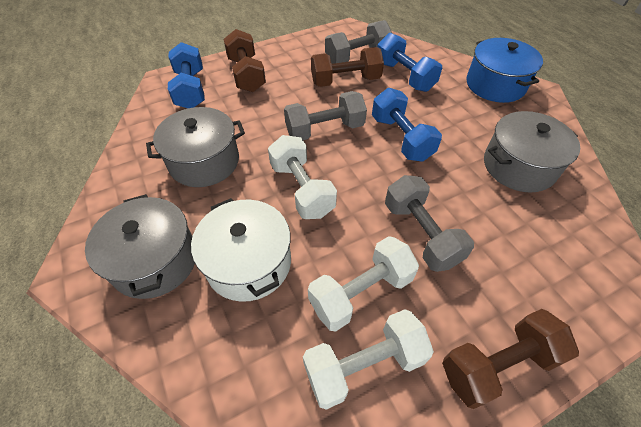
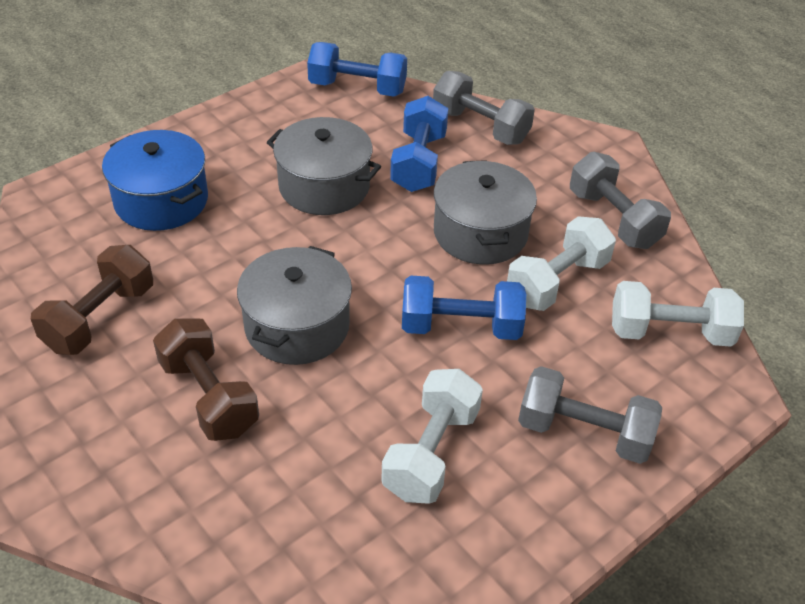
brown dumbbell: 3 -> 2
white pot: 1 -> 0

